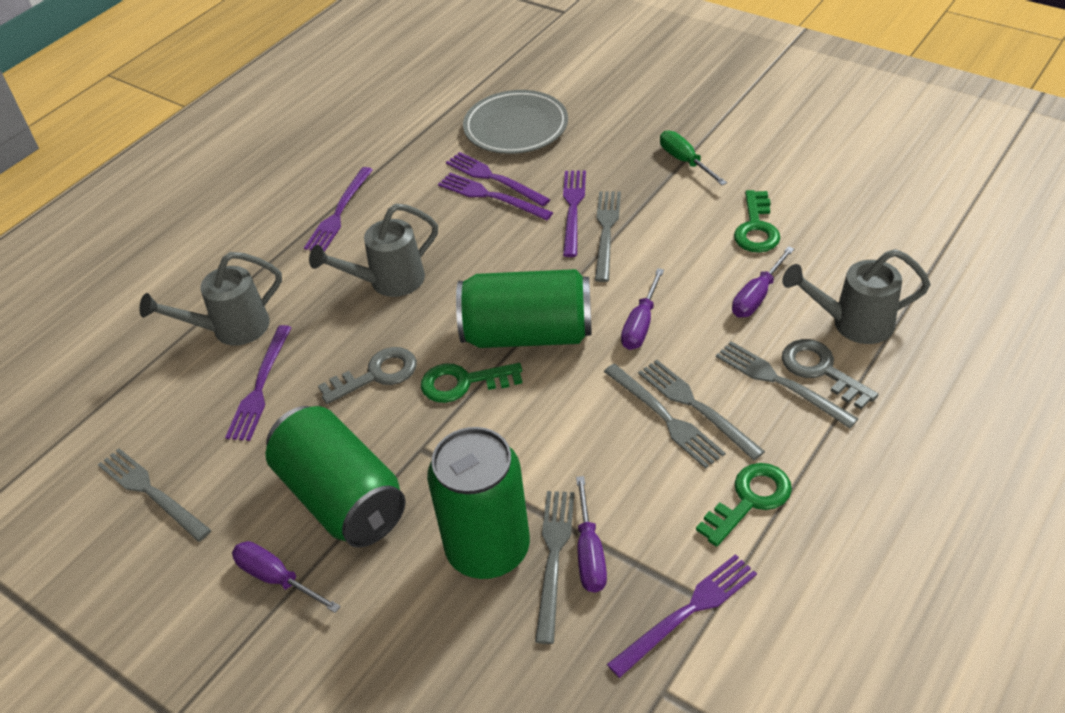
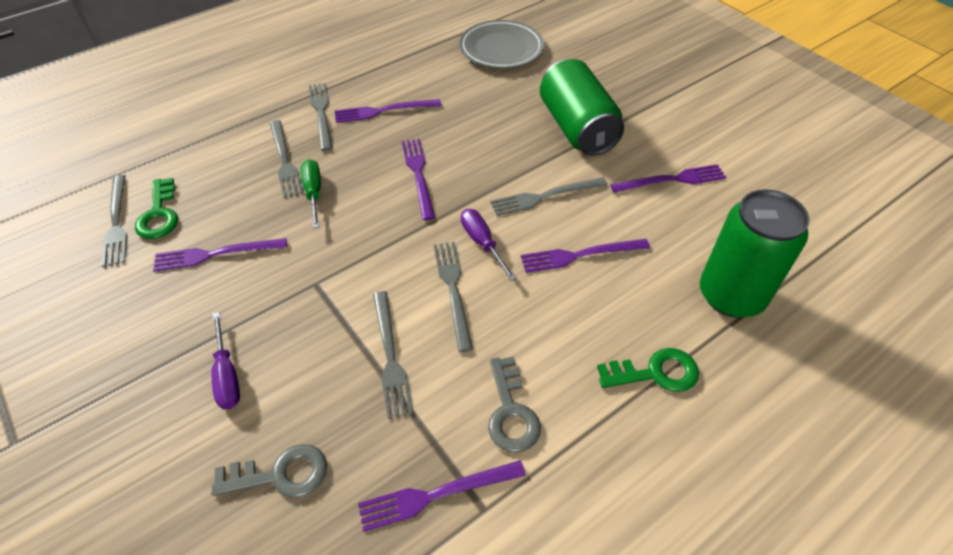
green can: 3 -> 2
green key: 3 -> 2
grey watering can: 3 -> 0
purple screwdriver: 4 -> 2

